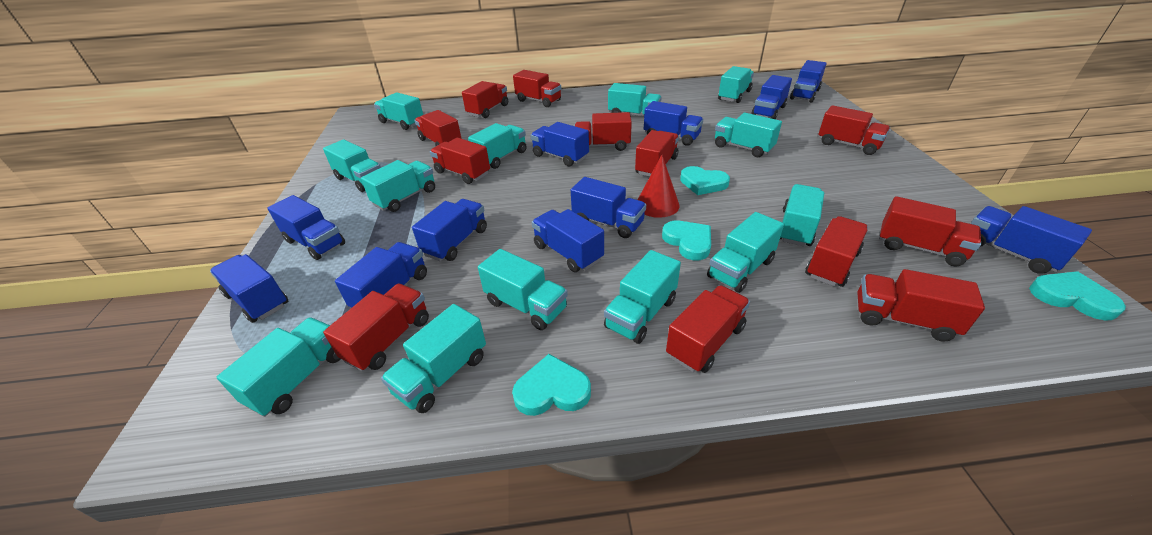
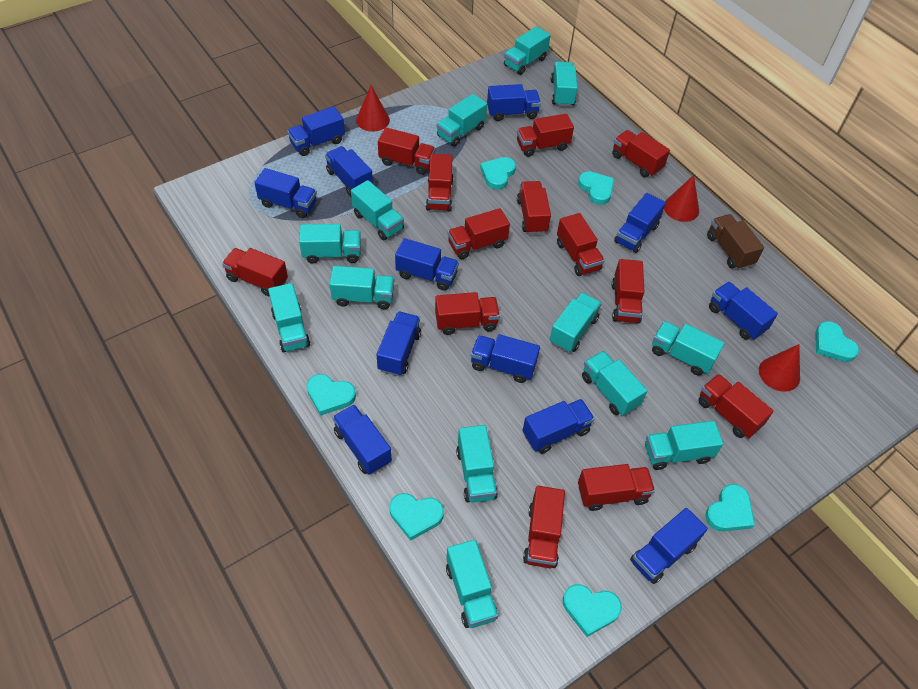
blue truck: 11 -> 12
brown truck: 0 -> 1
red cone: 1 -> 3
red truck: 12 -> 13
turquoise heart: 4 -> 7

